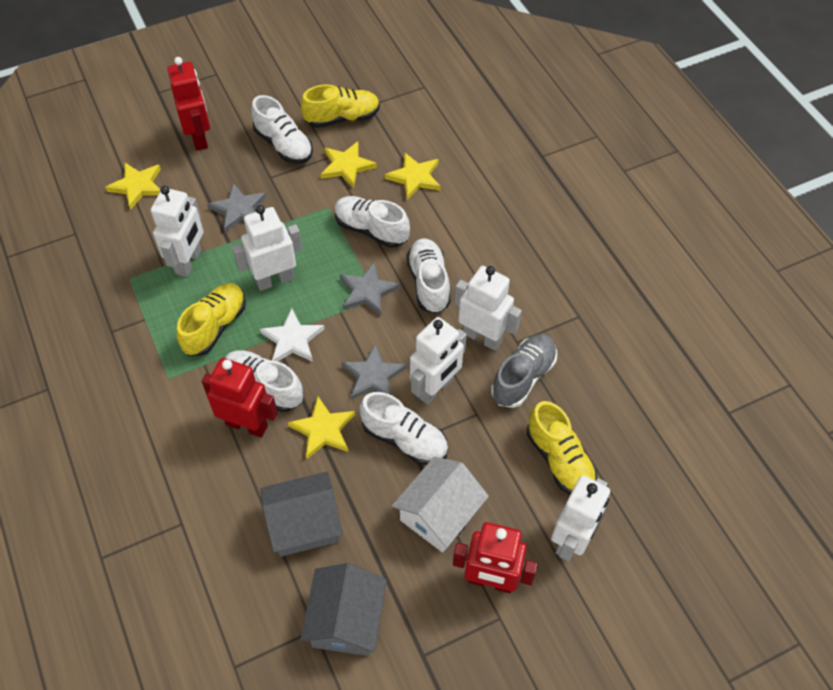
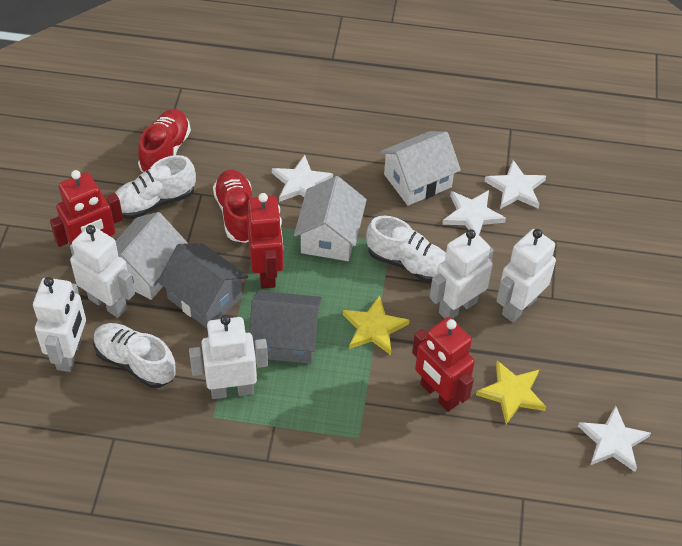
grey shoe: 1 -> 0
grey star: 3 -> 0
red shoe: 0 -> 2
white house: 1 -> 3
white shoe: 5 -> 3
white star: 1 -> 4
yellow shoe: 3 -> 0
yellow star: 4 -> 2

